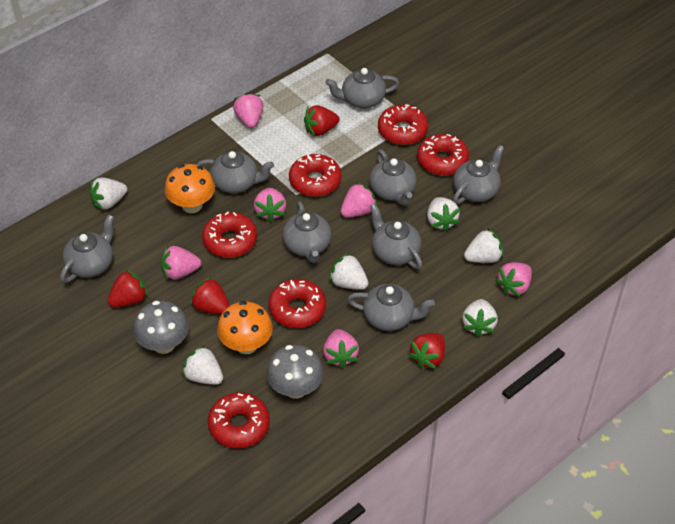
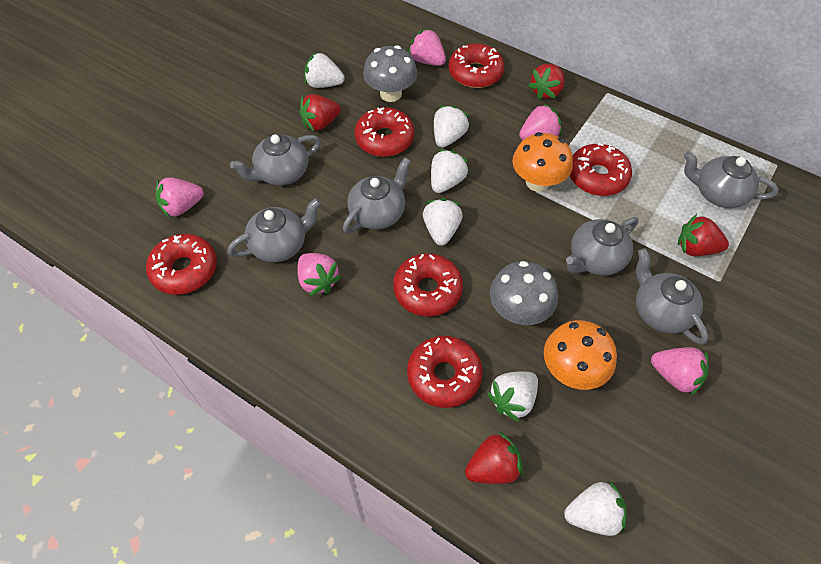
grey teapot: 8 -> 6
pink strawberry: 6 -> 5

